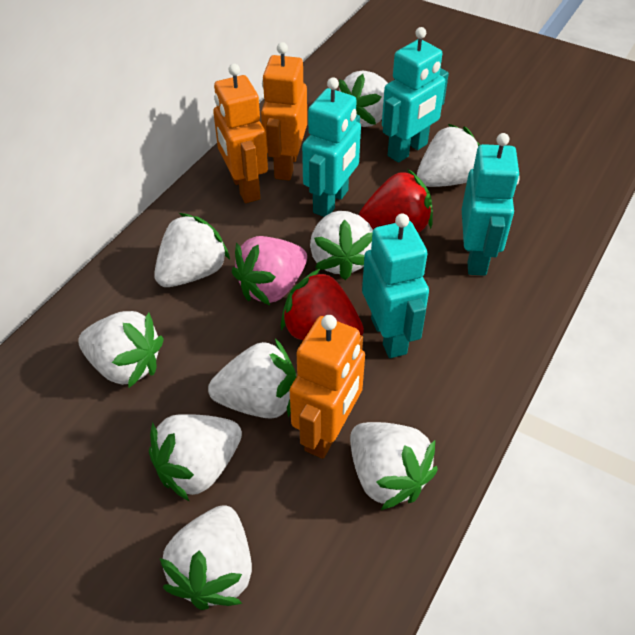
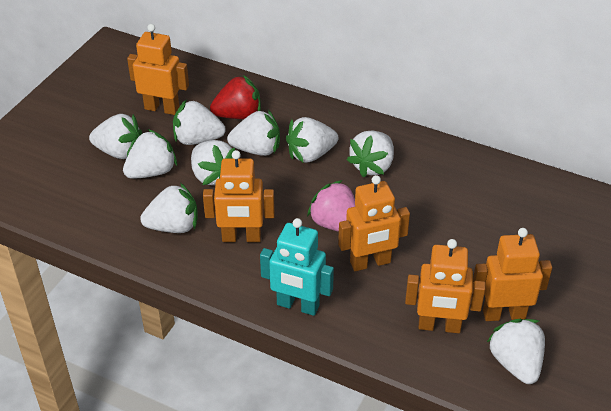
orange robot: 3 -> 5
red strawberry: 2 -> 1
turquoise robot: 4 -> 1

